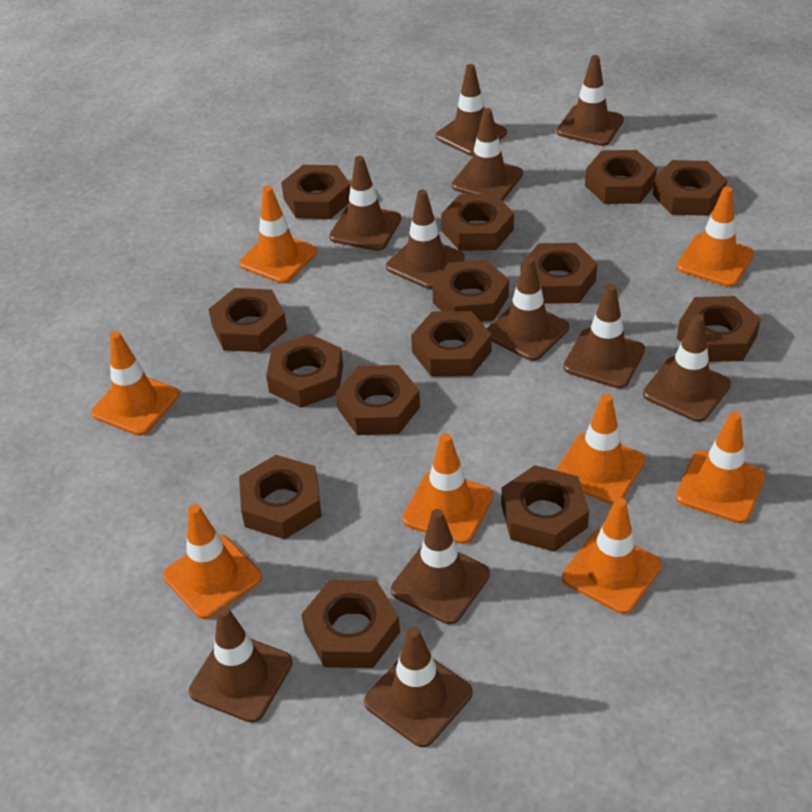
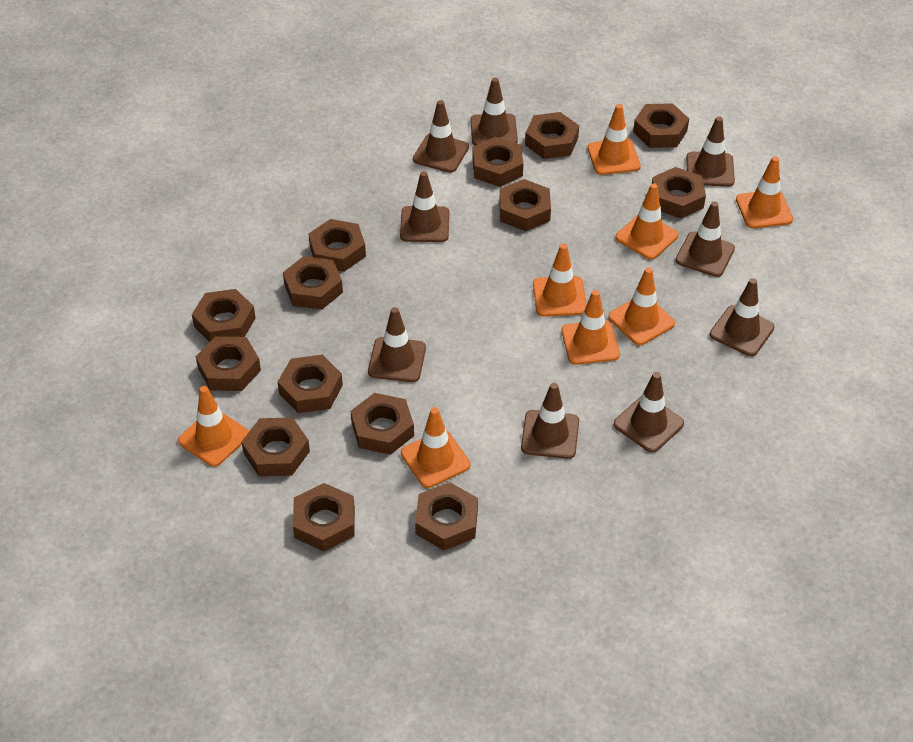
brown traffic cone: 11 -> 9

